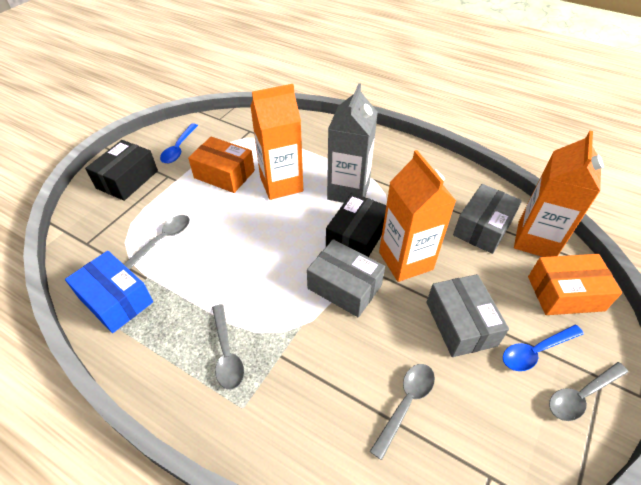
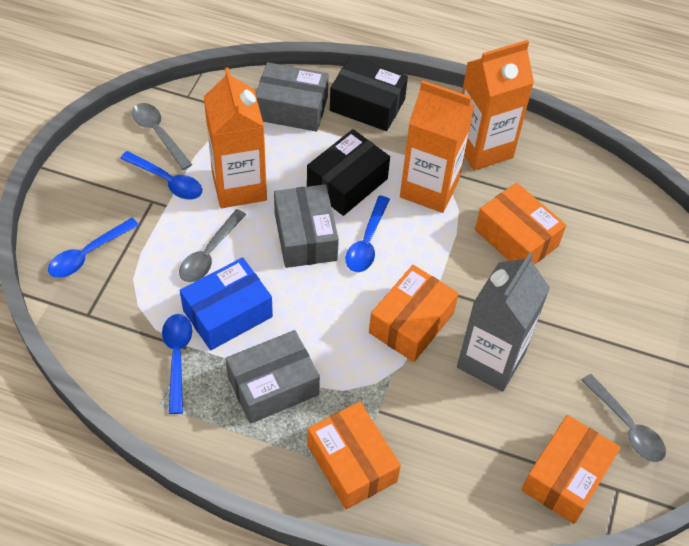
blue spoon: 2 -> 4
grey spoon: 4 -> 3
orange box: 2 -> 4

